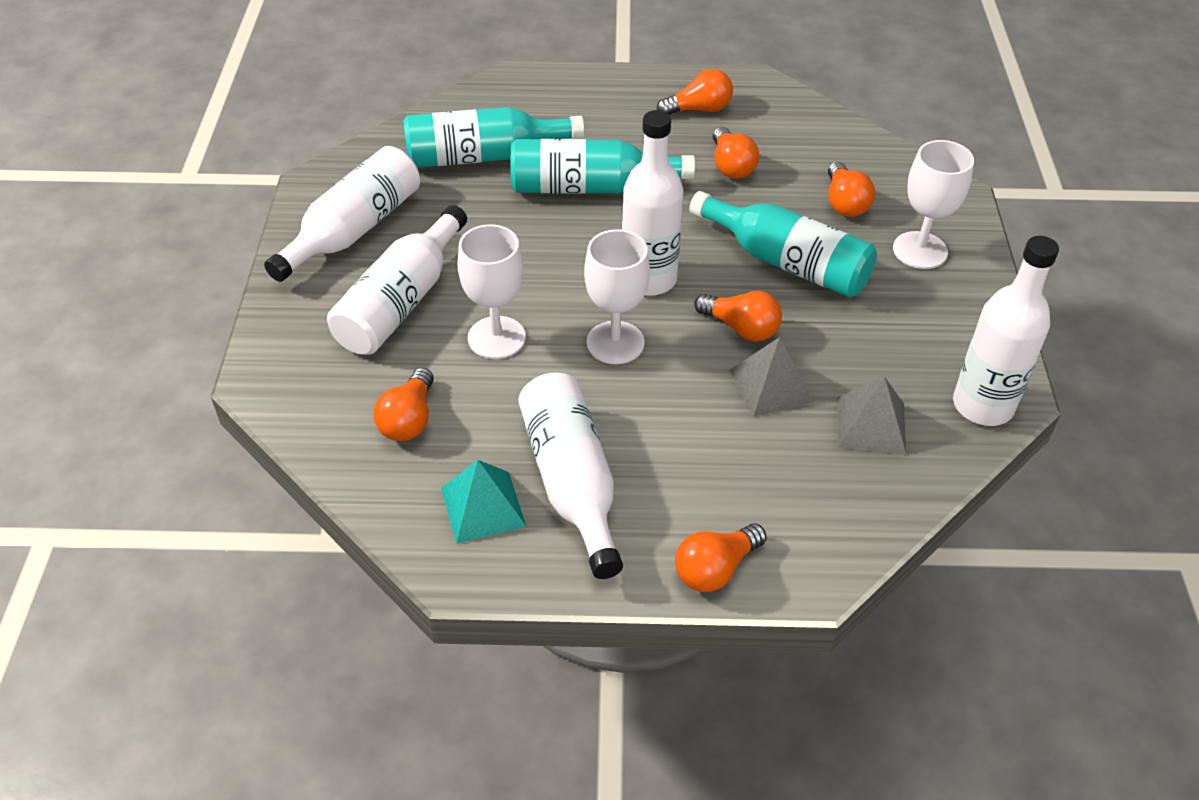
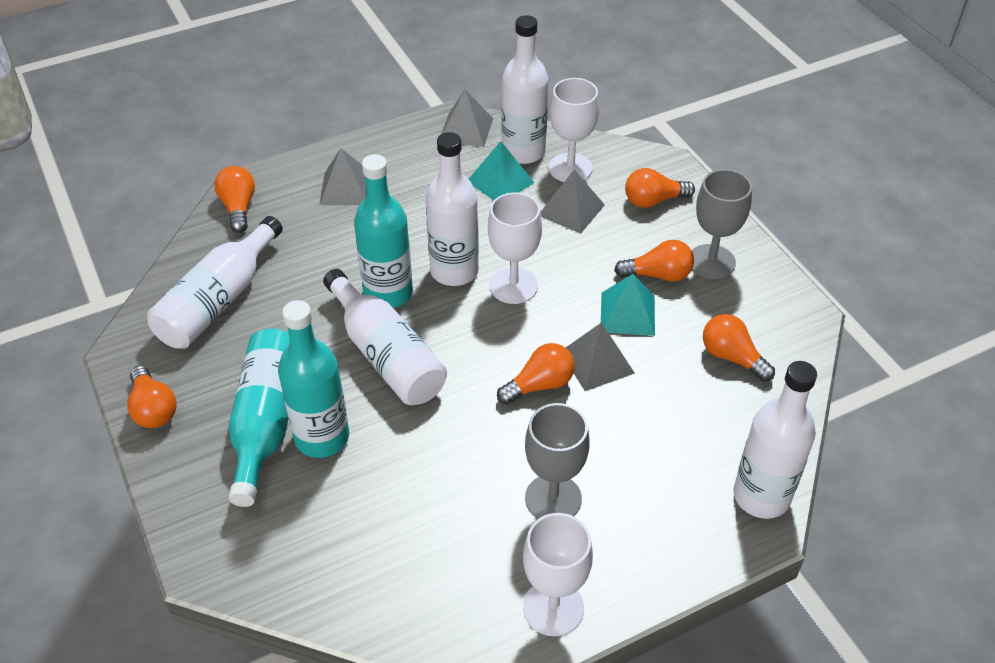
grey goblet: 0 -> 2
grey pyramid: 2 -> 4
turquoise pyramid: 1 -> 2

